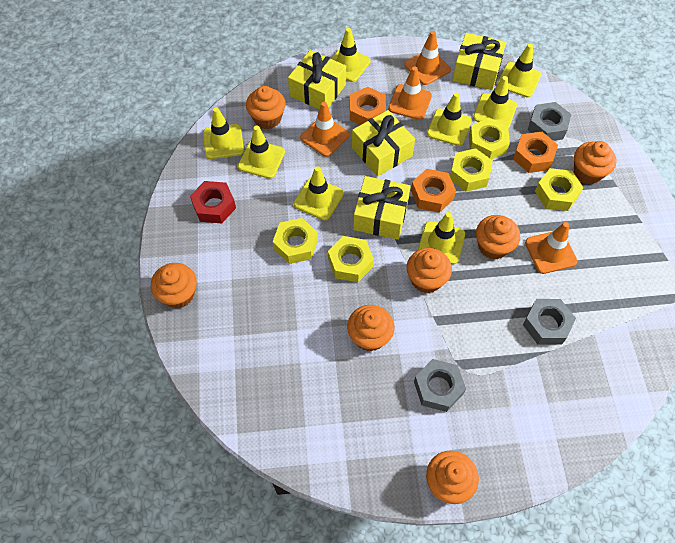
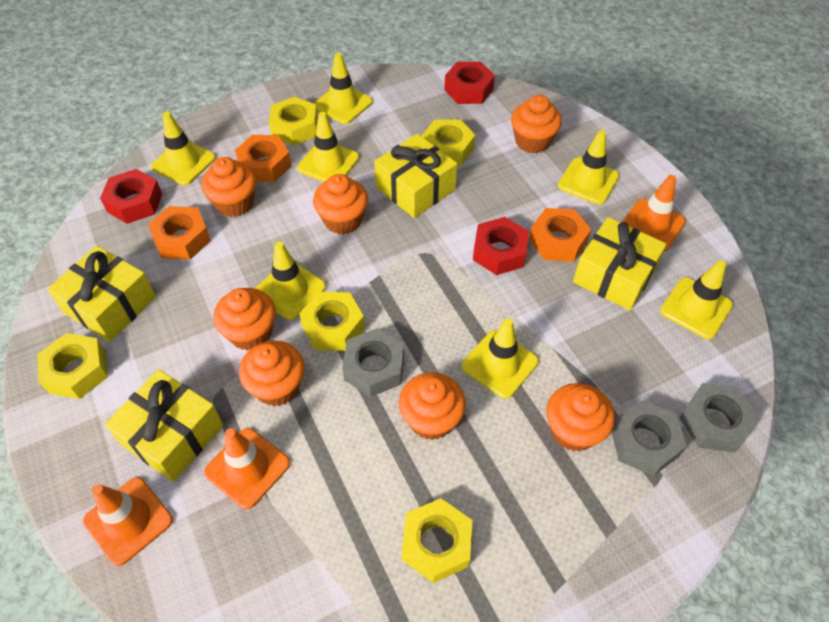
orange traffic cone: 4 -> 3
red nut: 1 -> 3
yellow traffic cone: 8 -> 7

